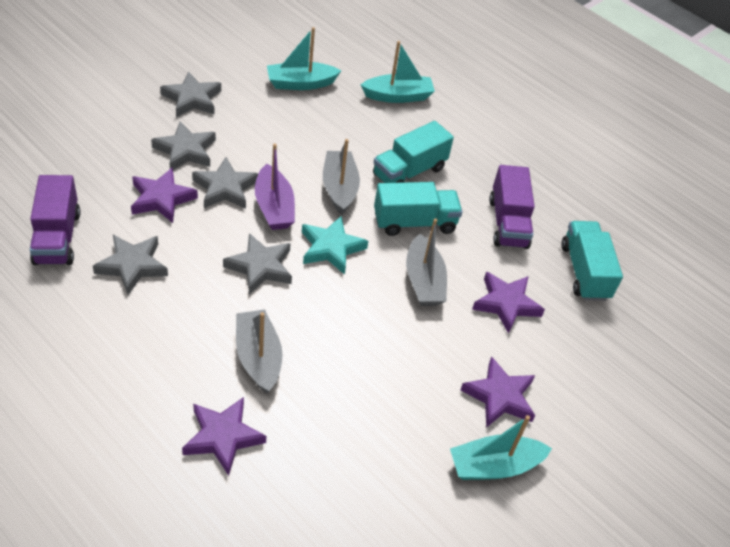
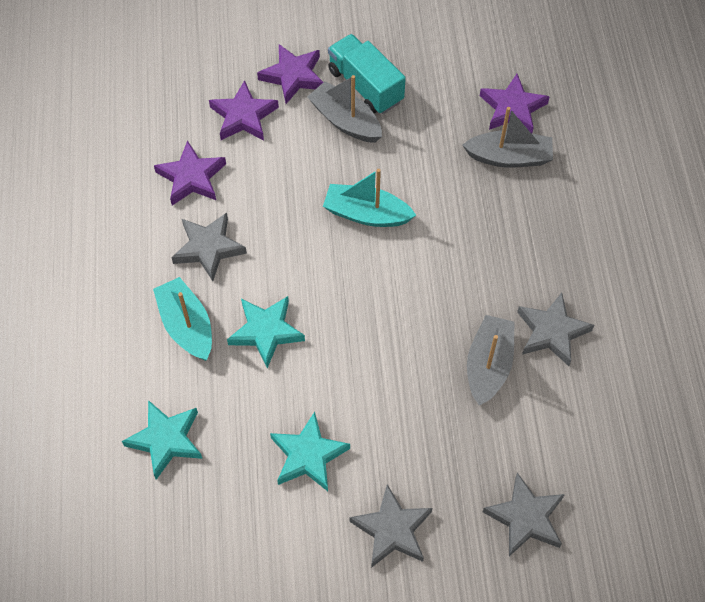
grey star: 5 -> 4
purple boat: 1 -> 0
purple truck: 2 -> 0
turquoise boat: 3 -> 2
turquoise star: 1 -> 3
turquoise truck: 3 -> 1

